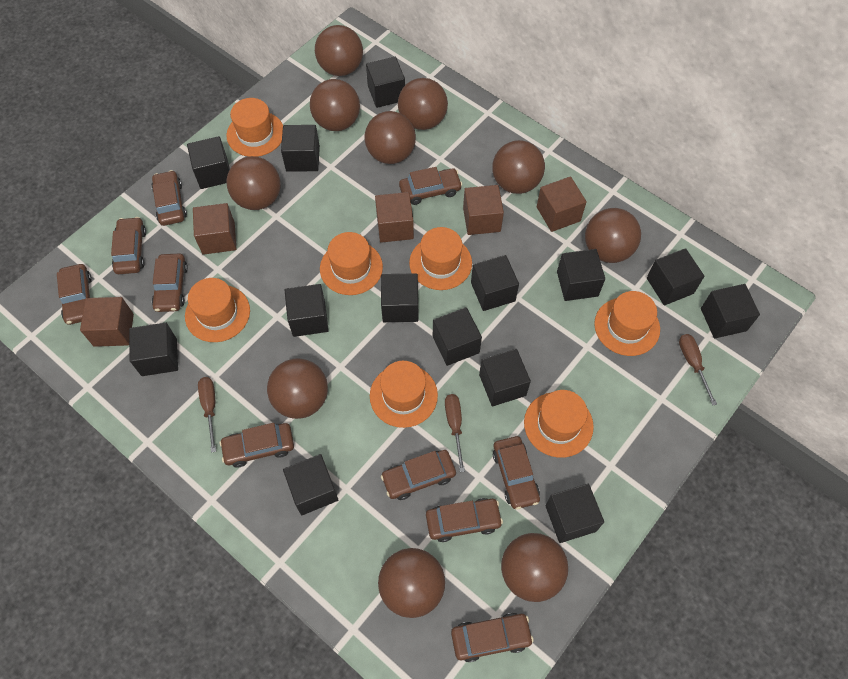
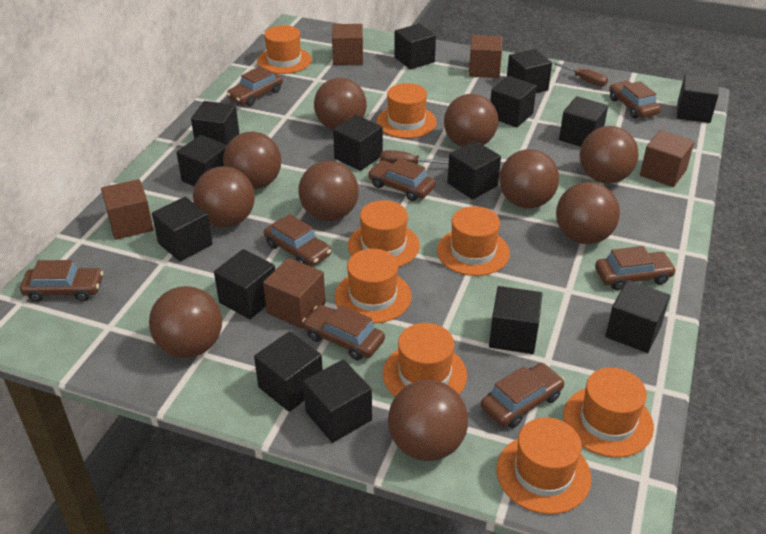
black cube: 14 -> 15
brown car: 10 -> 8
brown screwdriver: 3 -> 2
orange hat: 7 -> 8

